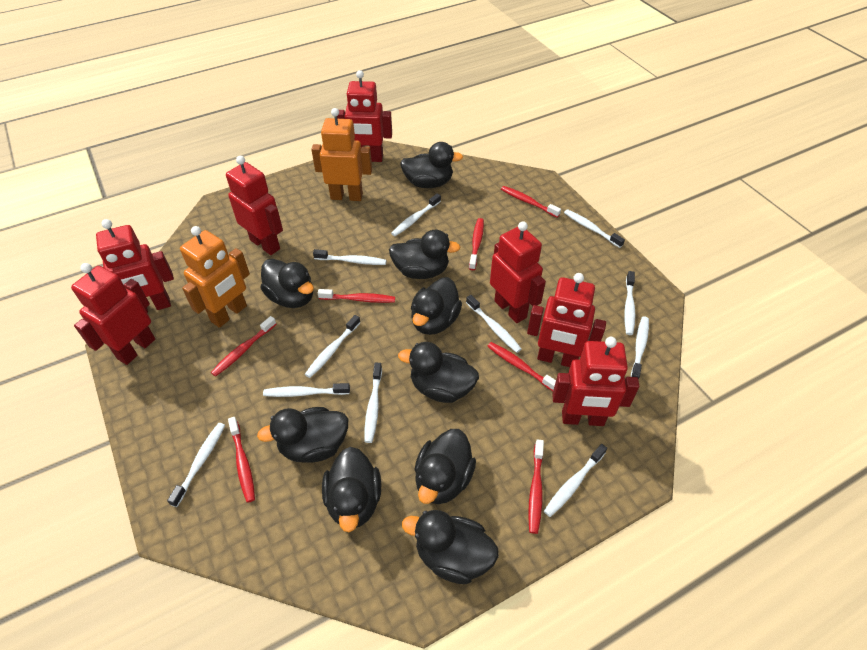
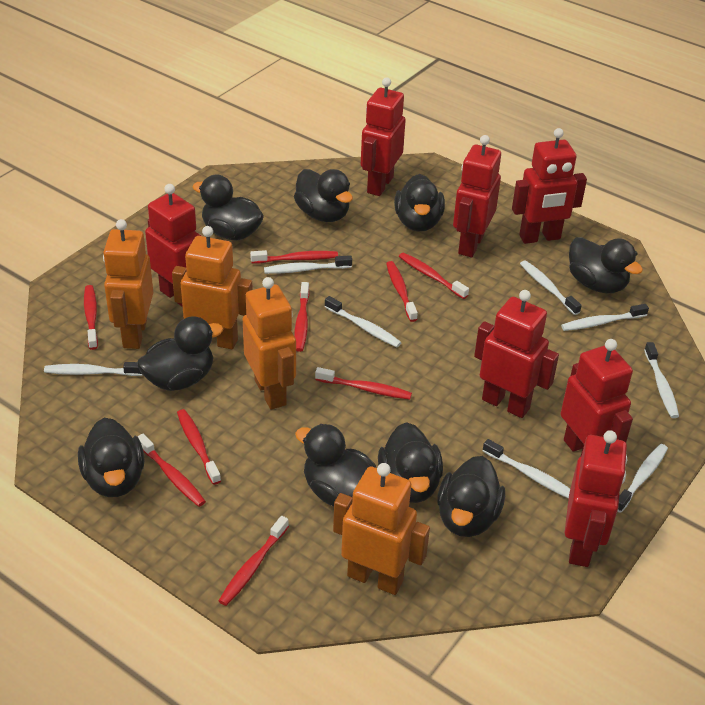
orange robot: 2 -> 4
red toothbrush: 7 -> 9
white toothbrush: 11 -> 8

